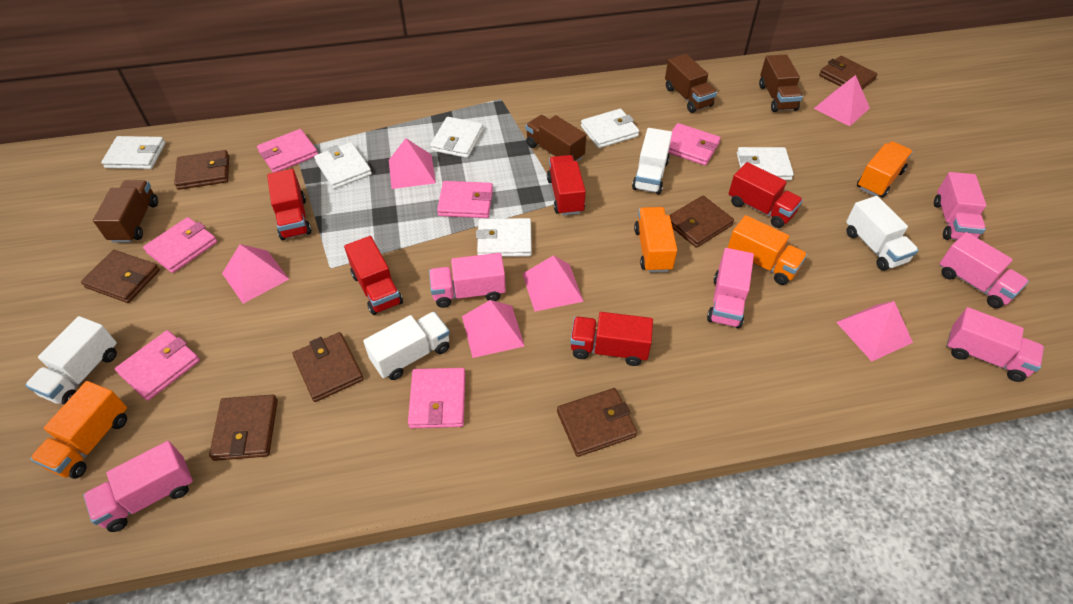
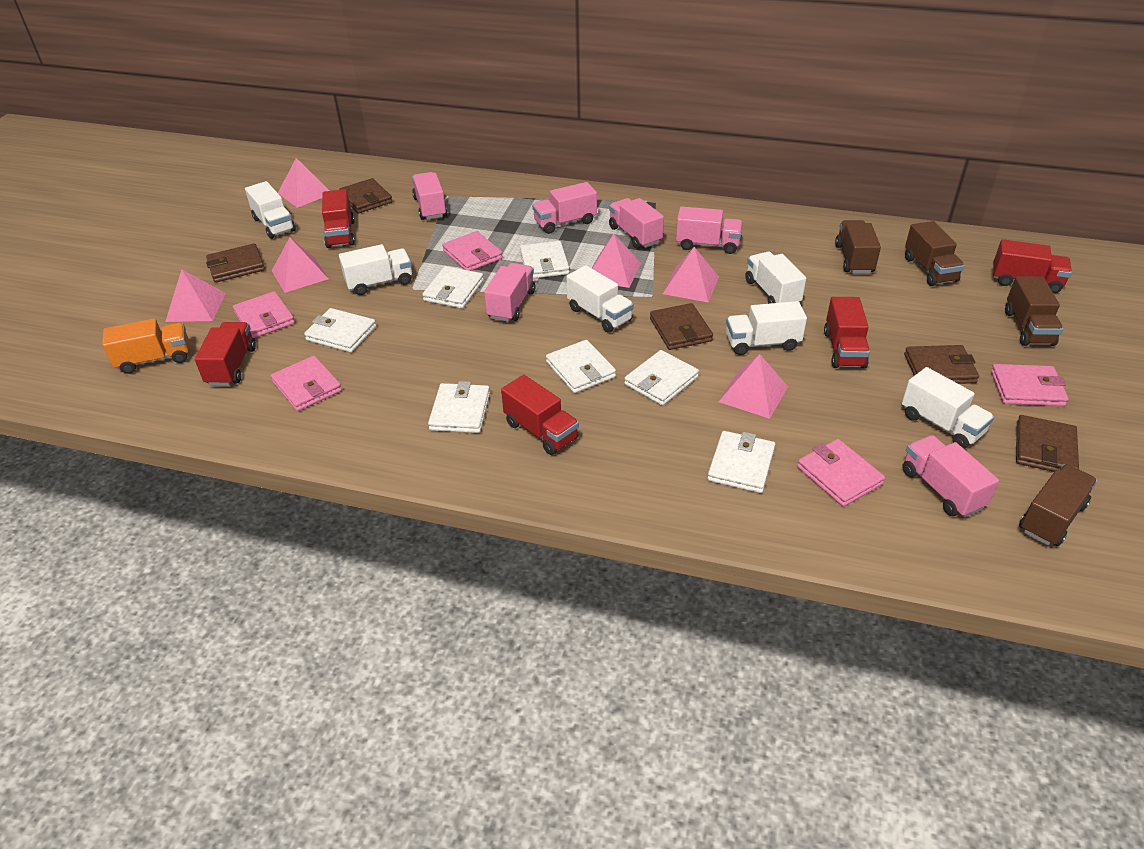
brown wallet: 7 -> 5
orange truck: 4 -> 1
pink wallet: 6 -> 5
white truck: 4 -> 6
white wallet: 6 -> 7

